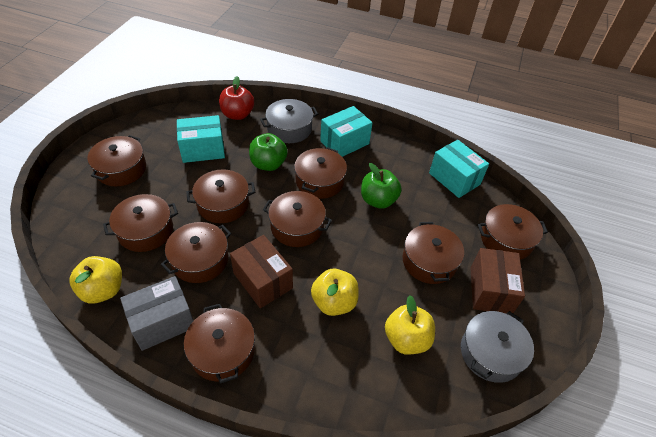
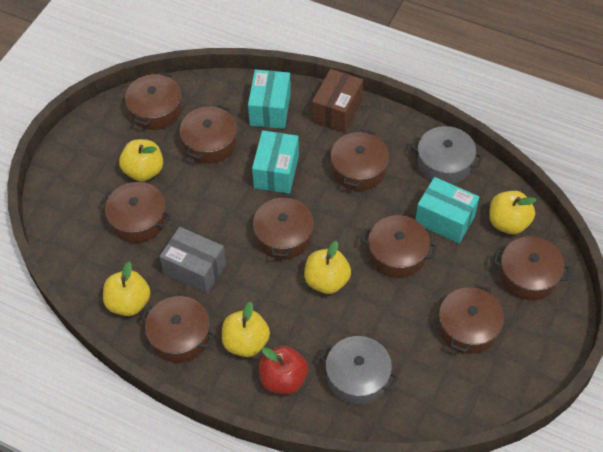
brown box: 2 -> 1
green apple: 2 -> 0
yellow apple: 3 -> 5

